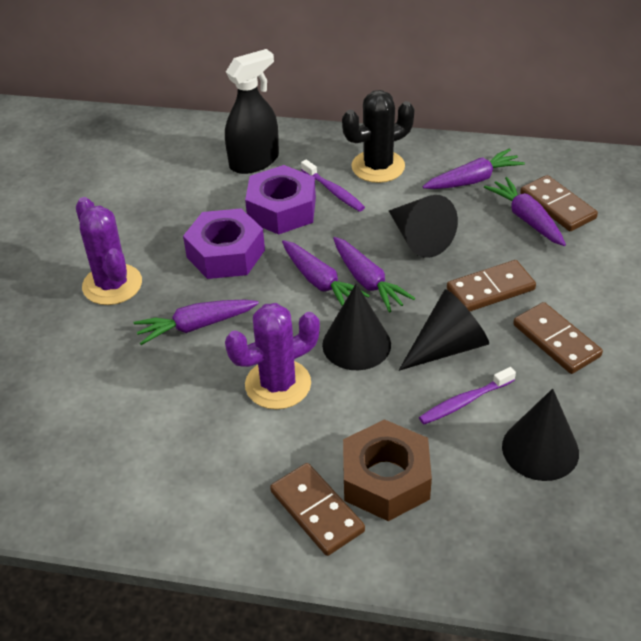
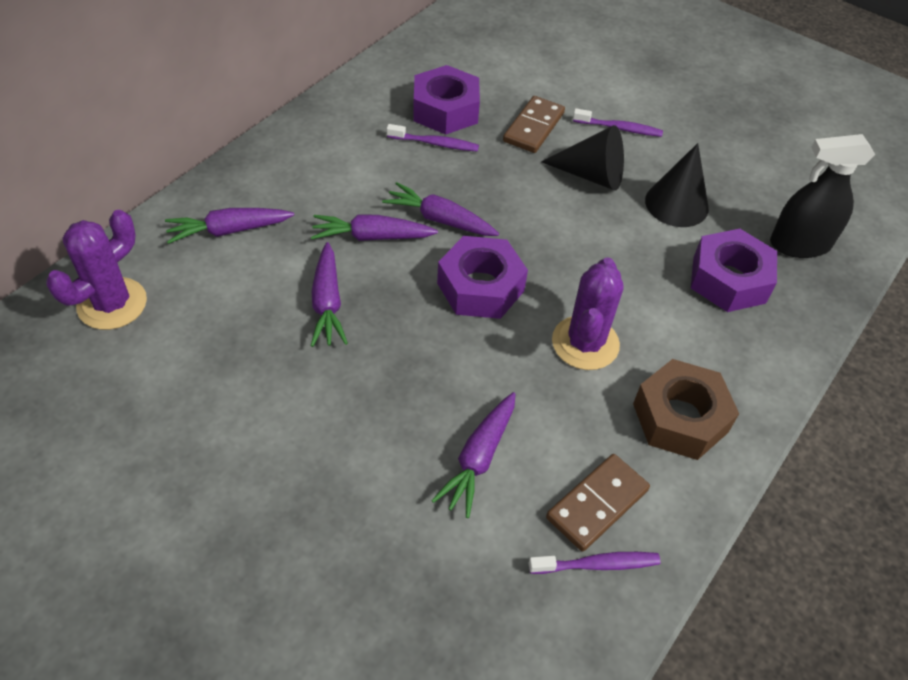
black cactus: 1 -> 0
black cone: 4 -> 2
brown domino: 4 -> 2
purple nut: 2 -> 3
purple toothbrush: 2 -> 3

